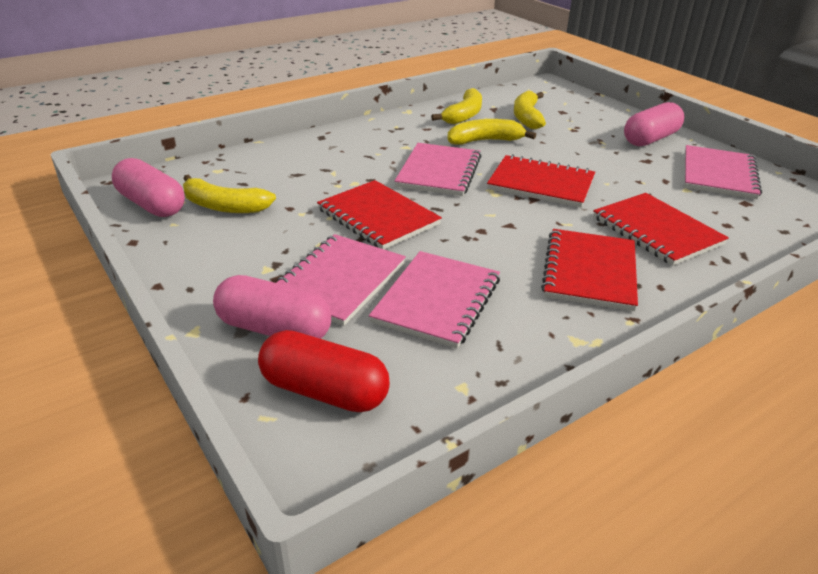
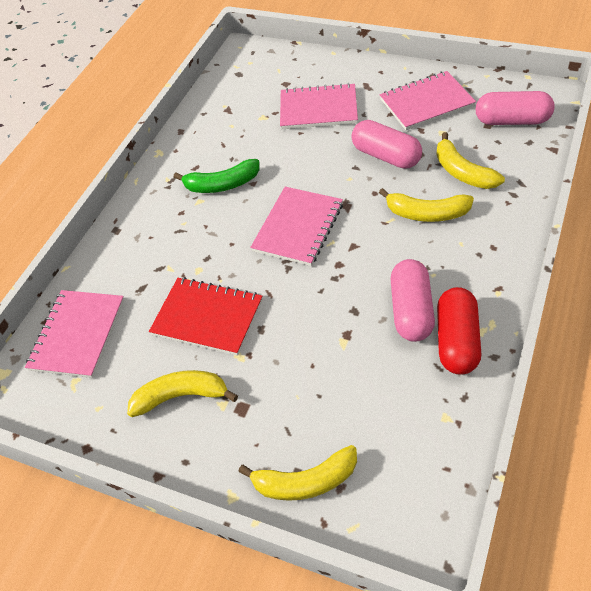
green banana: 0 -> 1
red notebook: 4 -> 1

